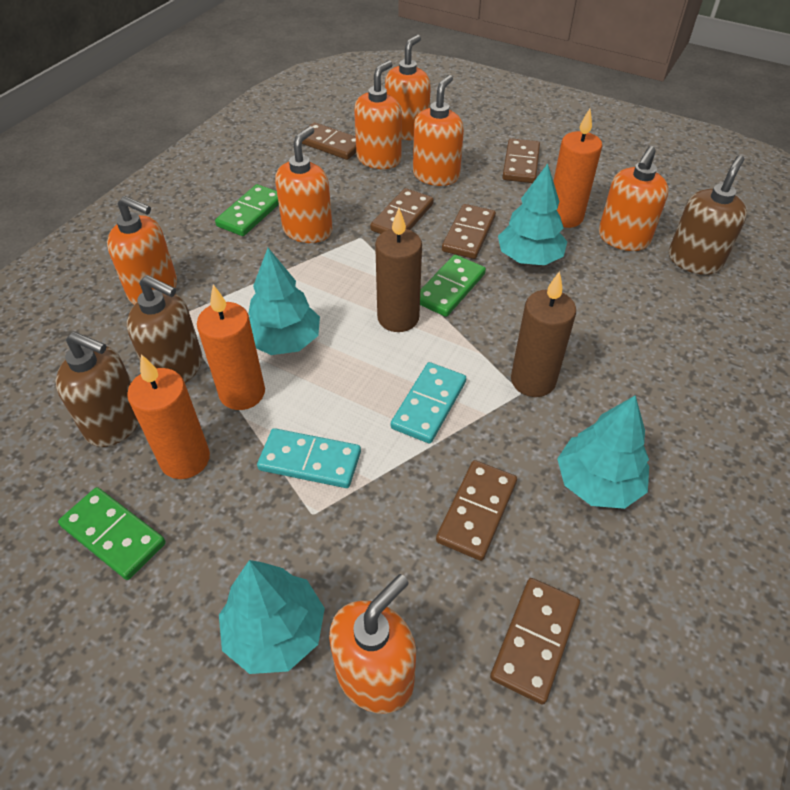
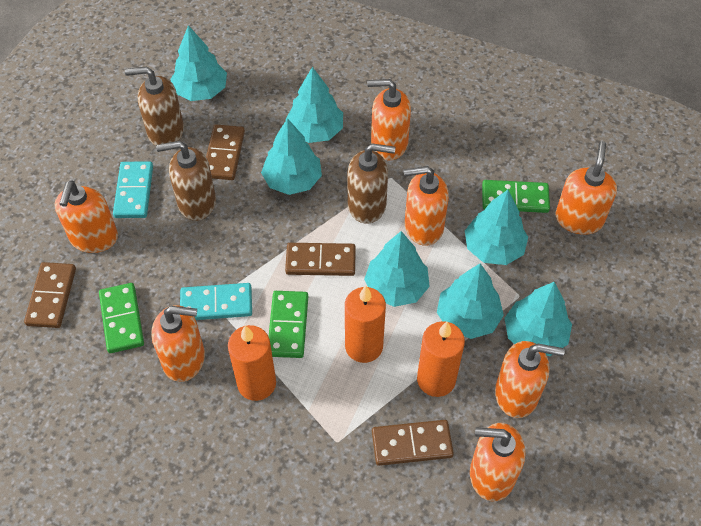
brown candle: 2 -> 0
brown domino: 6 -> 4
turquoise tree: 4 -> 7

